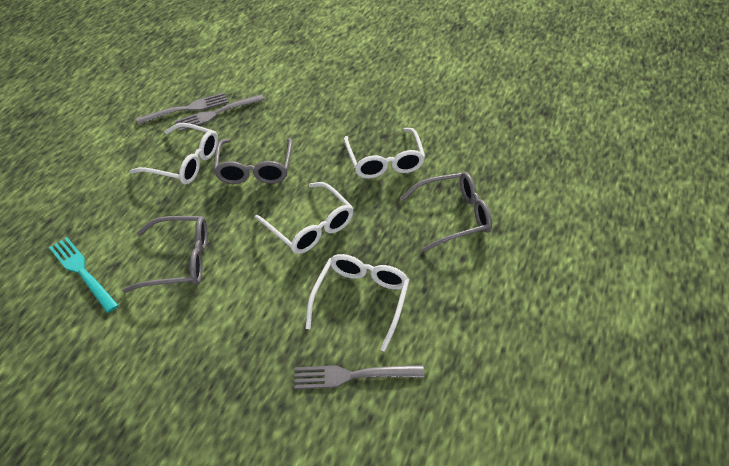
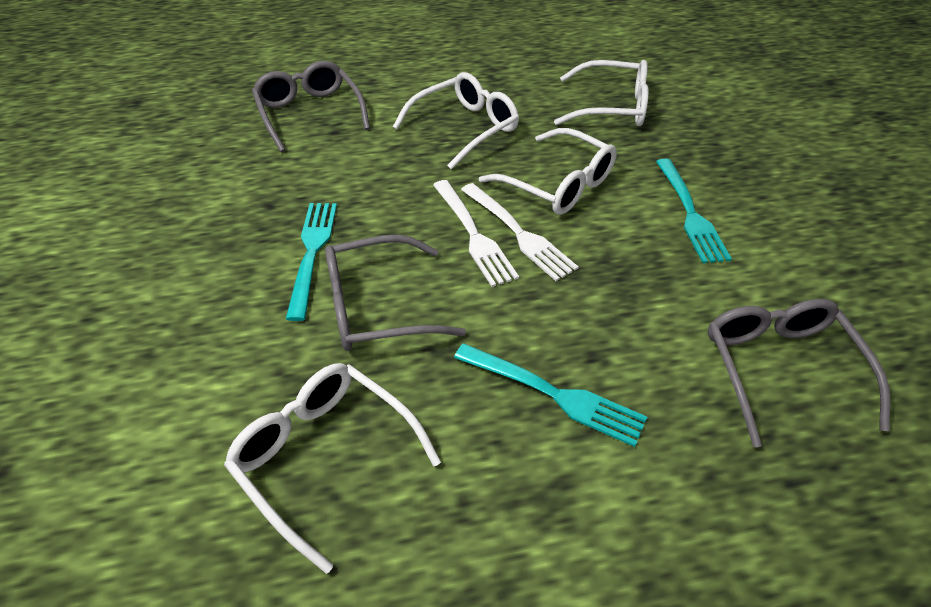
grey fork: 3 -> 0
turquoise fork: 1 -> 3
white fork: 0 -> 2

